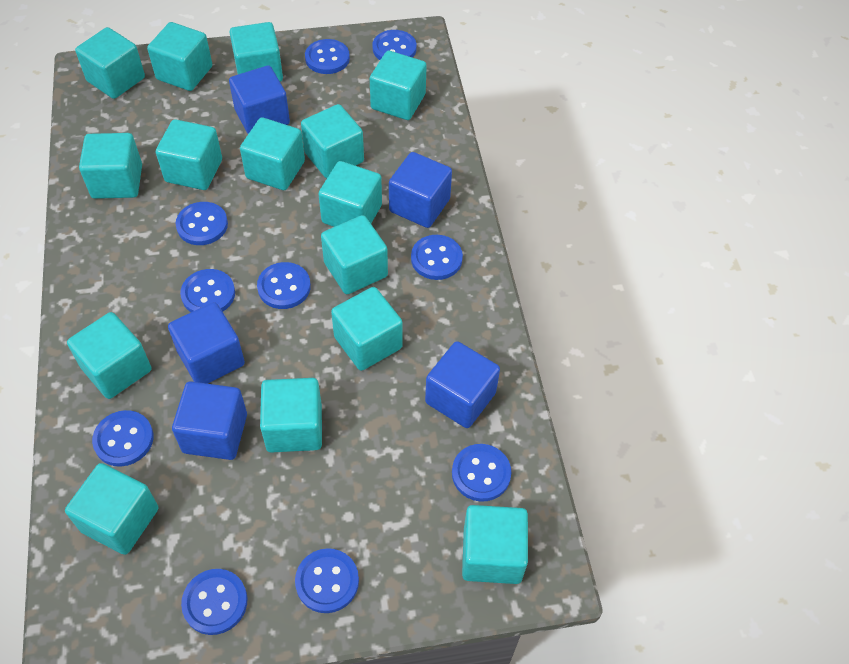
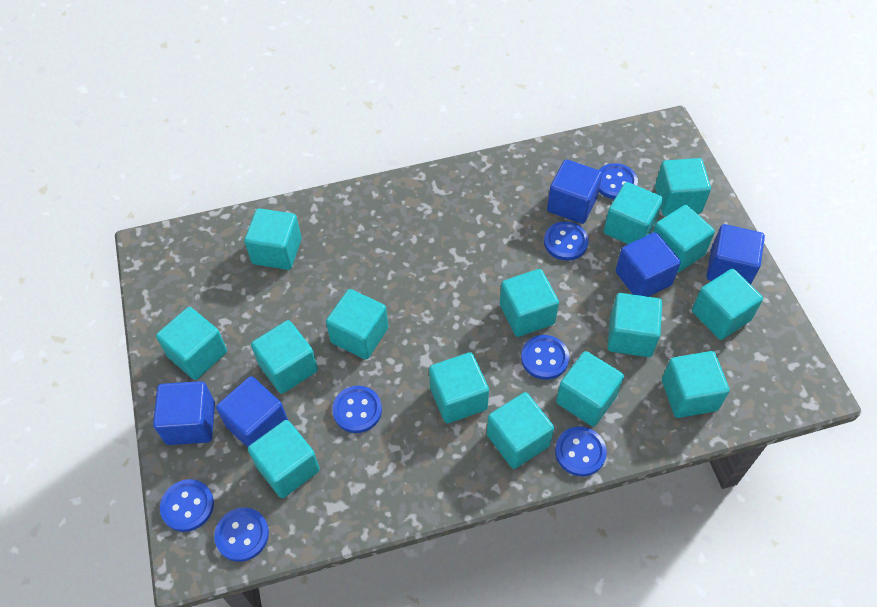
blue button: 10 -> 7

